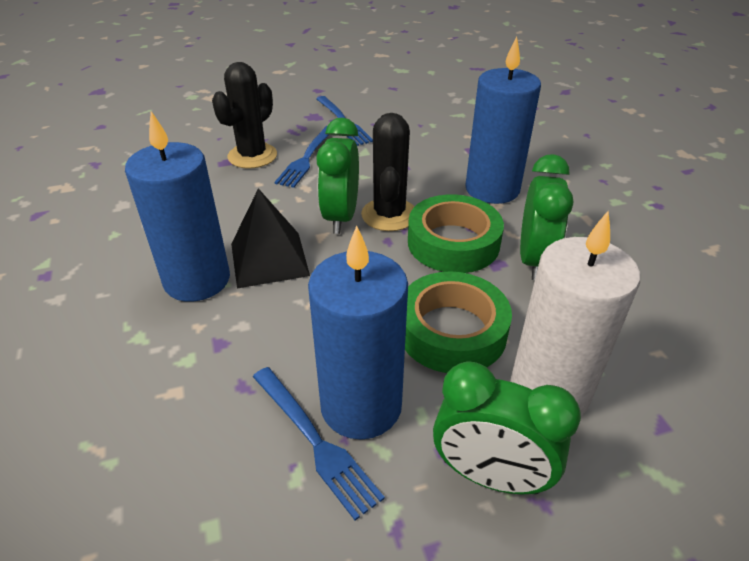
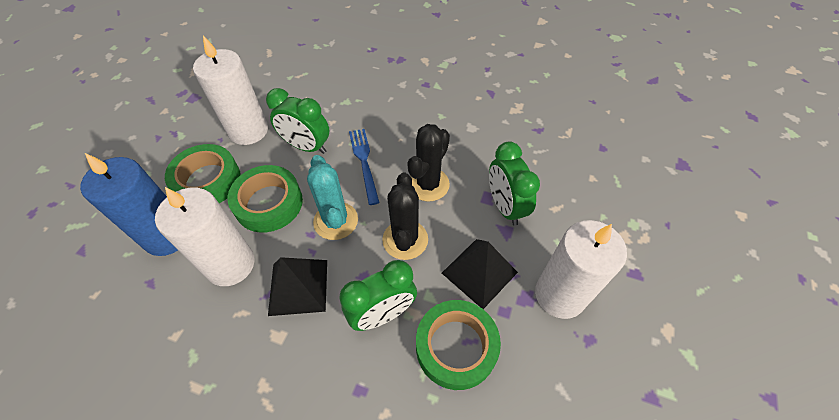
black pyramid: 1 -> 2
blue candle: 3 -> 1
blue fork: 3 -> 1
green tape: 2 -> 3
turquoise cactus: 0 -> 1
white candle: 1 -> 3

